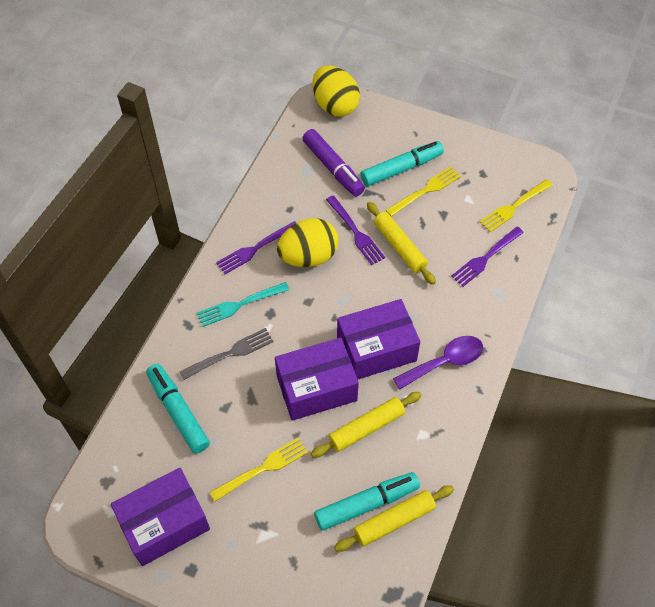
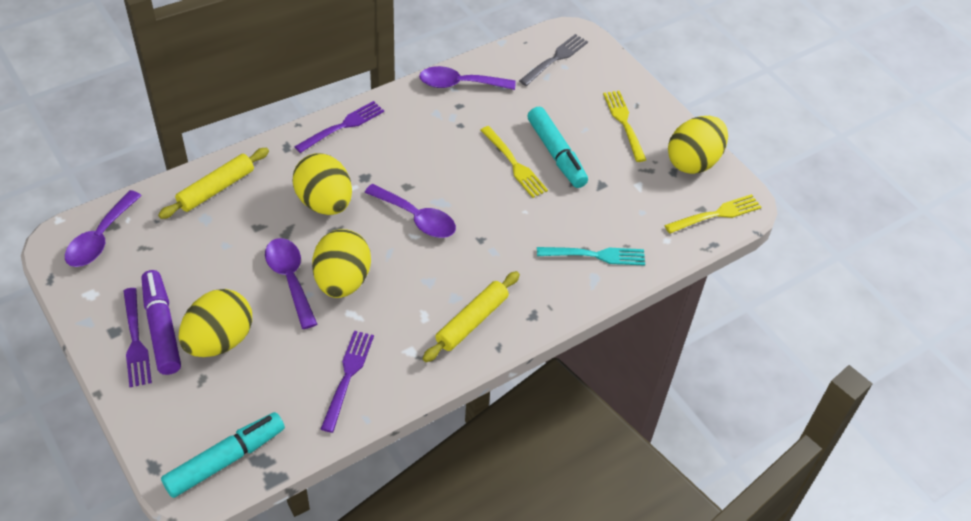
purple box: 3 -> 0
purple spoon: 1 -> 4
turquoise marker: 3 -> 2
yellow egg: 2 -> 4
yellow rolling pin: 3 -> 2

